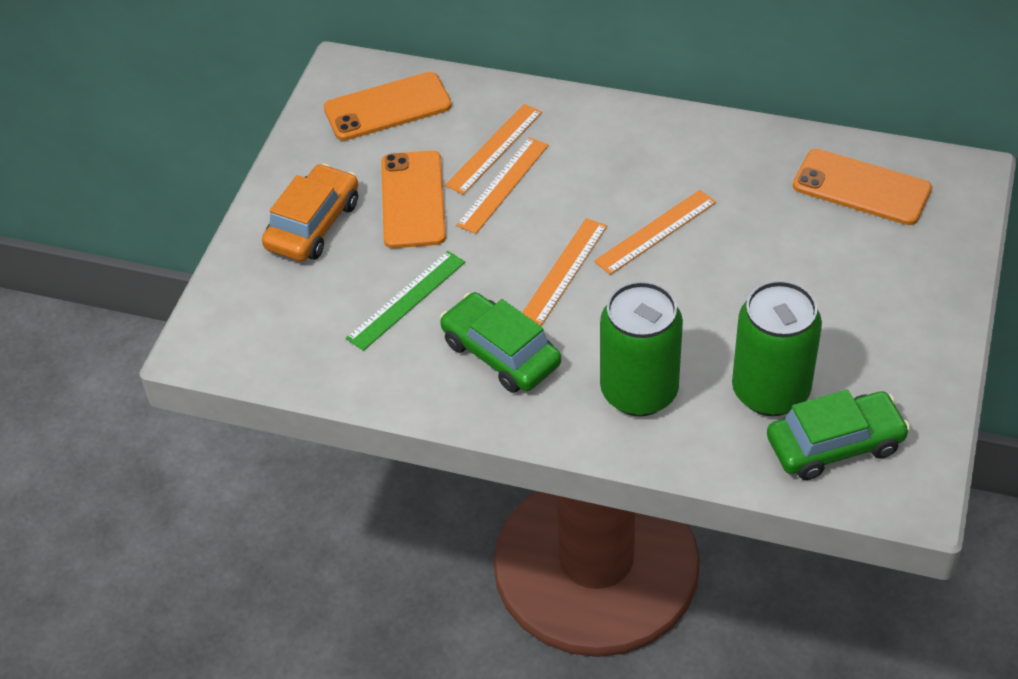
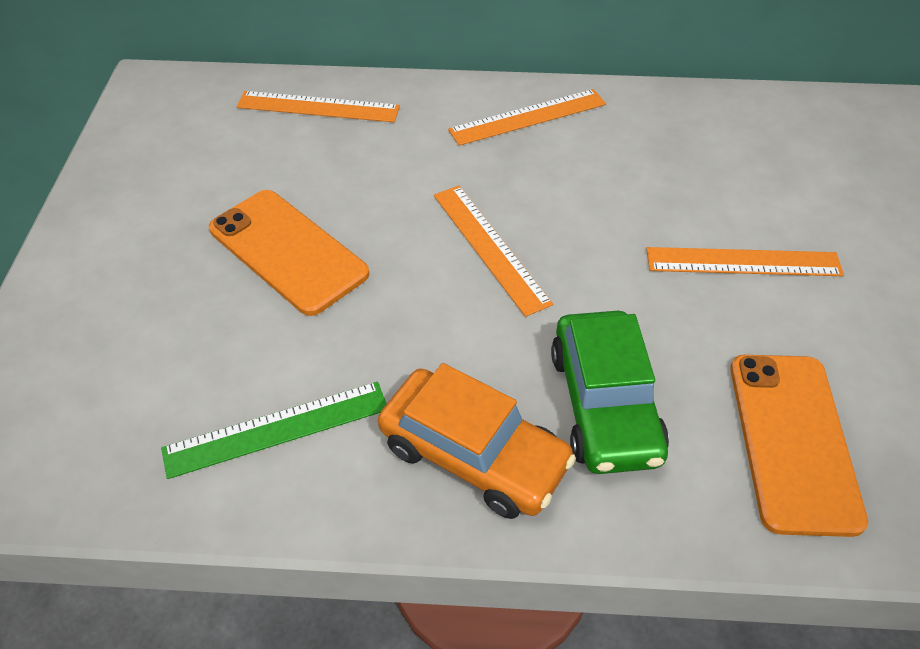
green can: 2 -> 0
green car: 2 -> 1
orange phone: 3 -> 2

